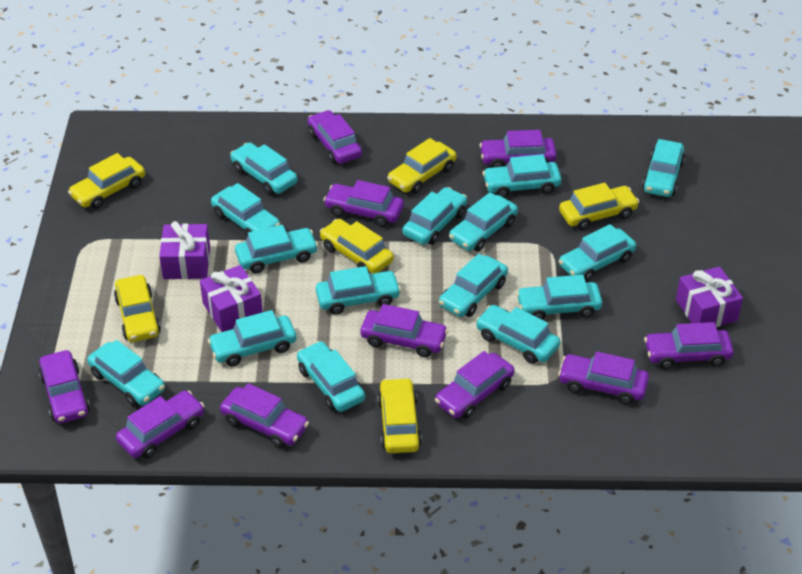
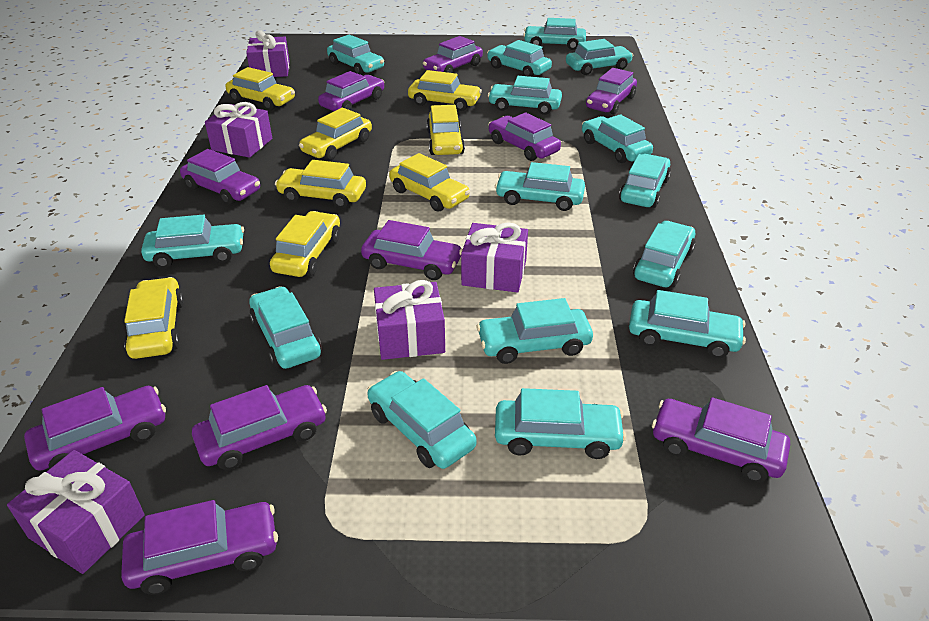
purple gift: 3 -> 5
yellow car: 6 -> 8

